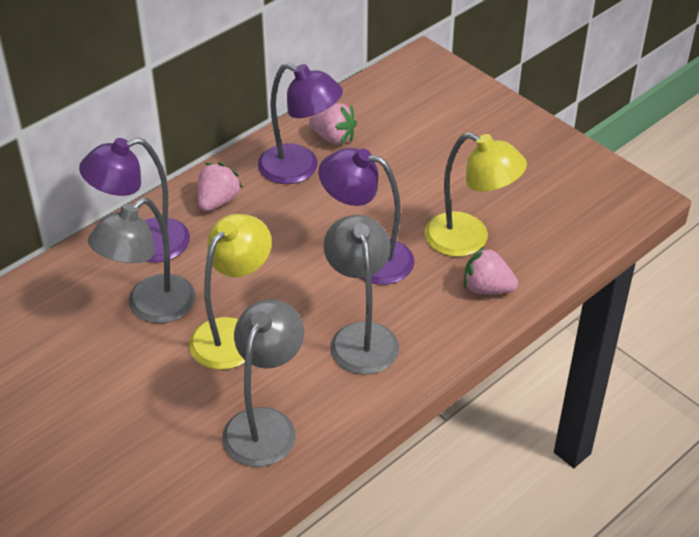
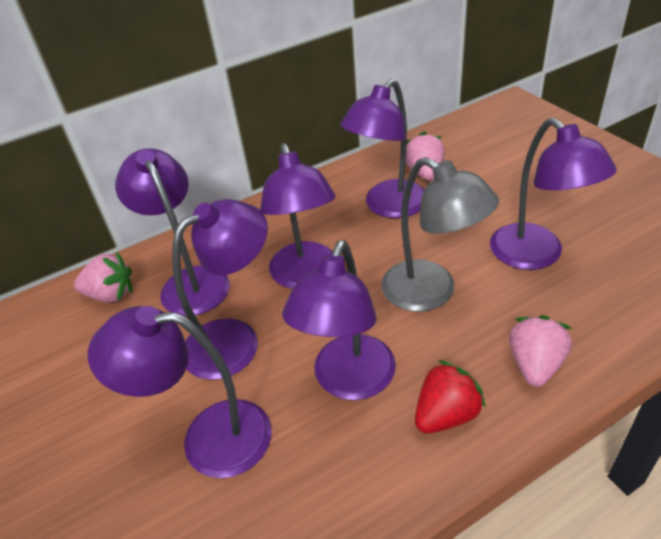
grey lamp: 3 -> 1
purple lamp: 3 -> 7
red strawberry: 0 -> 1
yellow lamp: 2 -> 0

